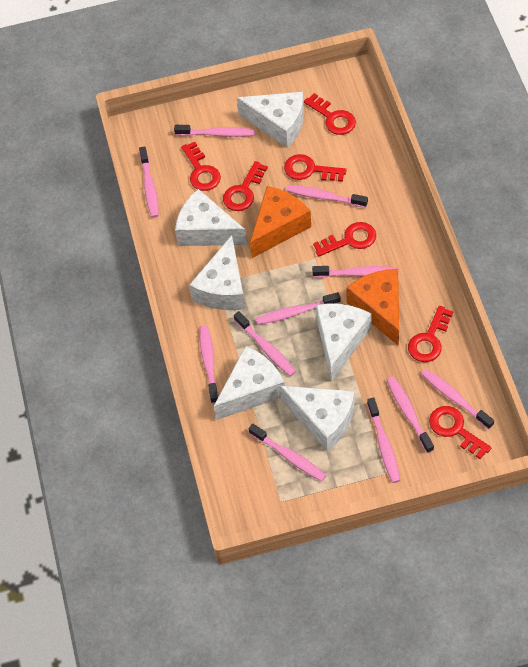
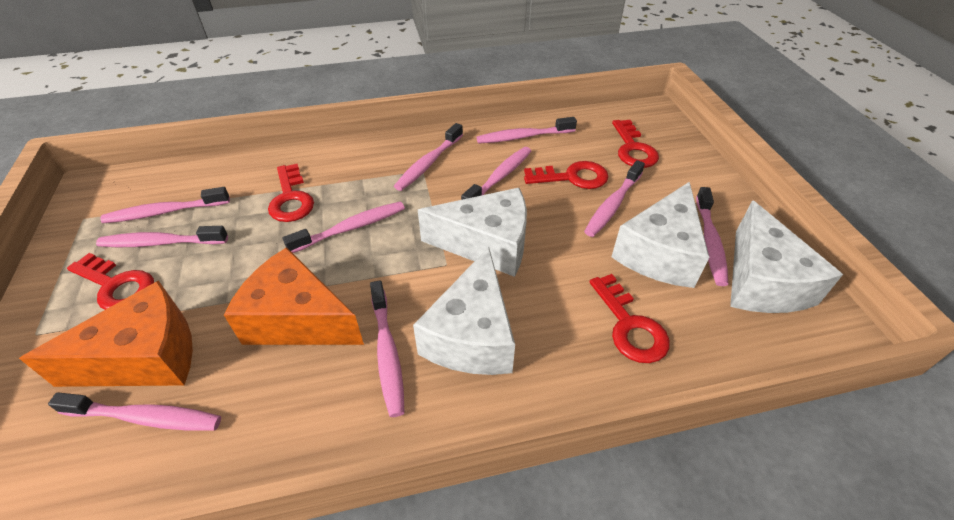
pink toothbrush: 11 -> 10
red key: 7 -> 5
white cheese: 6 -> 4

